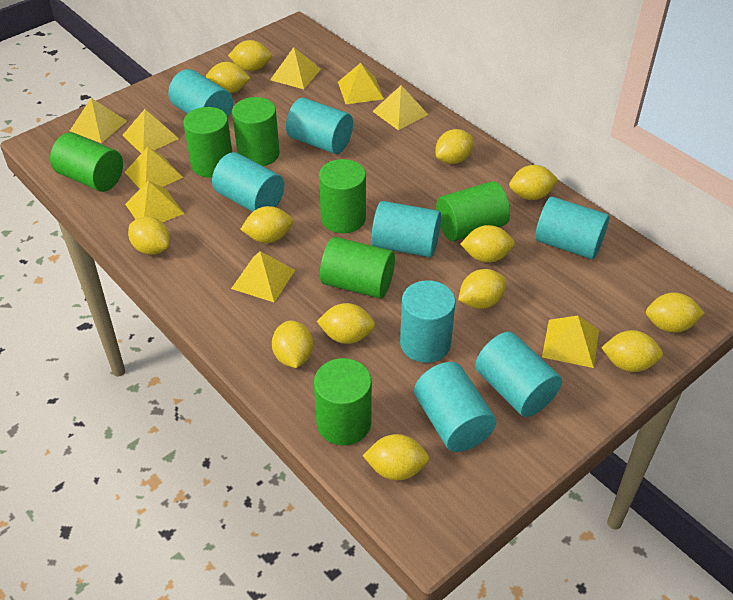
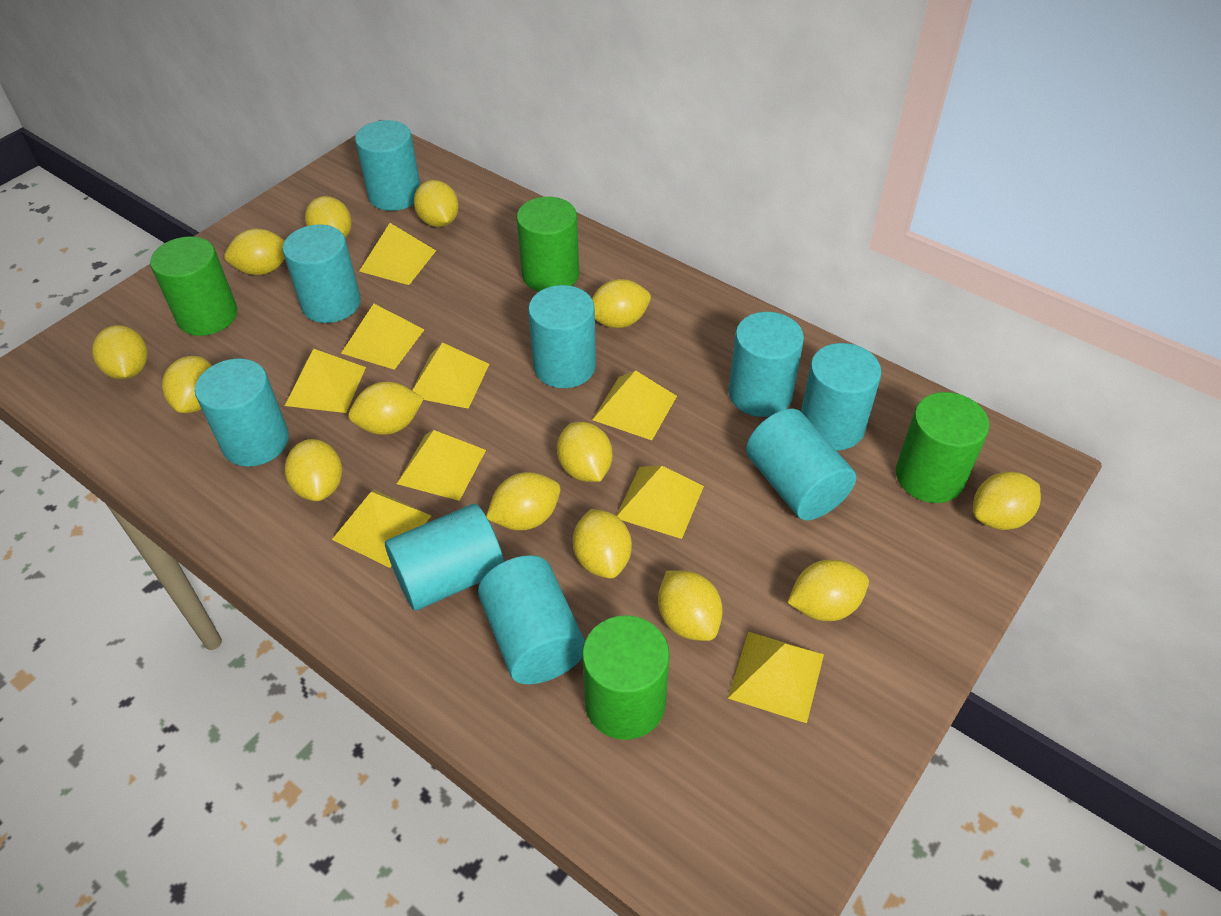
green cylinder: 7 -> 4
turquoise cylinder: 8 -> 9
yellow lemon: 13 -> 14

